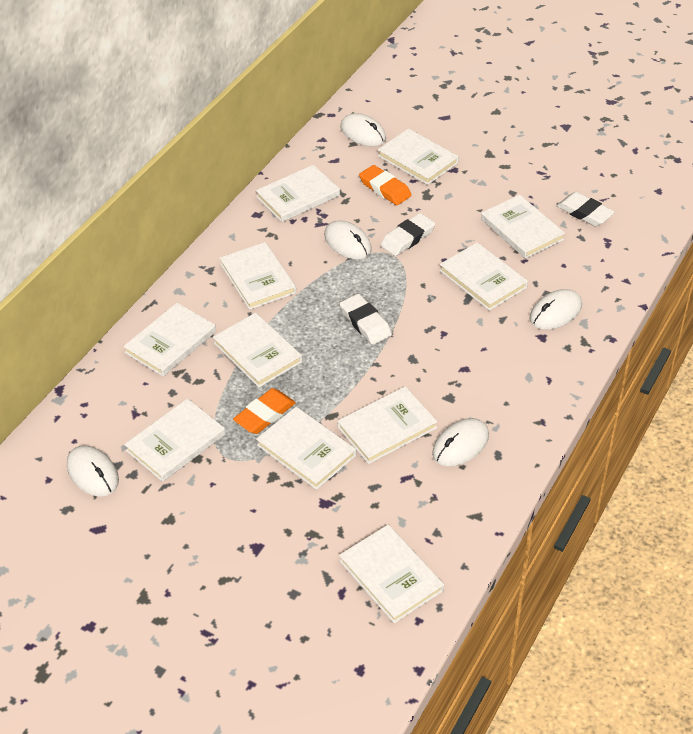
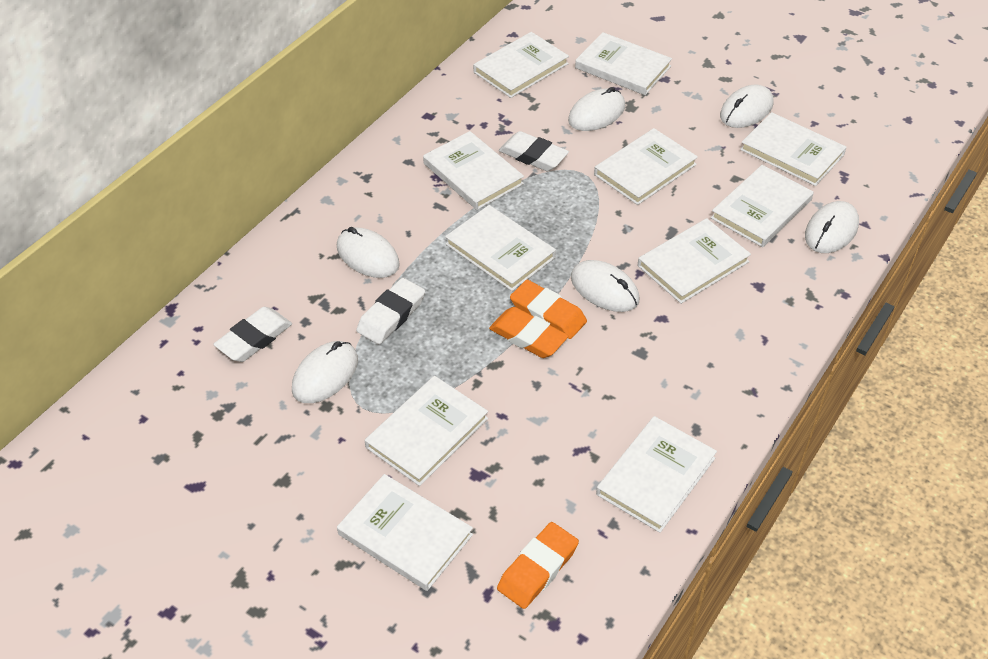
orange eraser: 2 -> 3
white mouse: 5 -> 6

